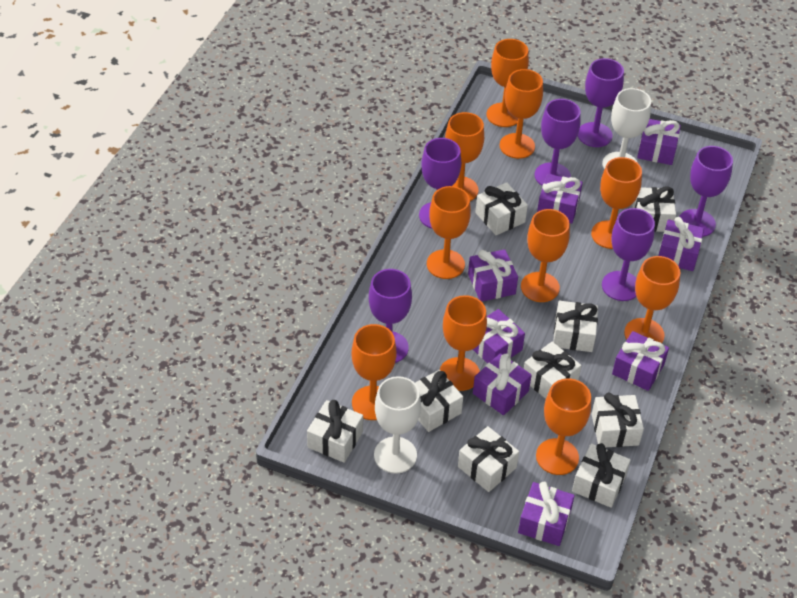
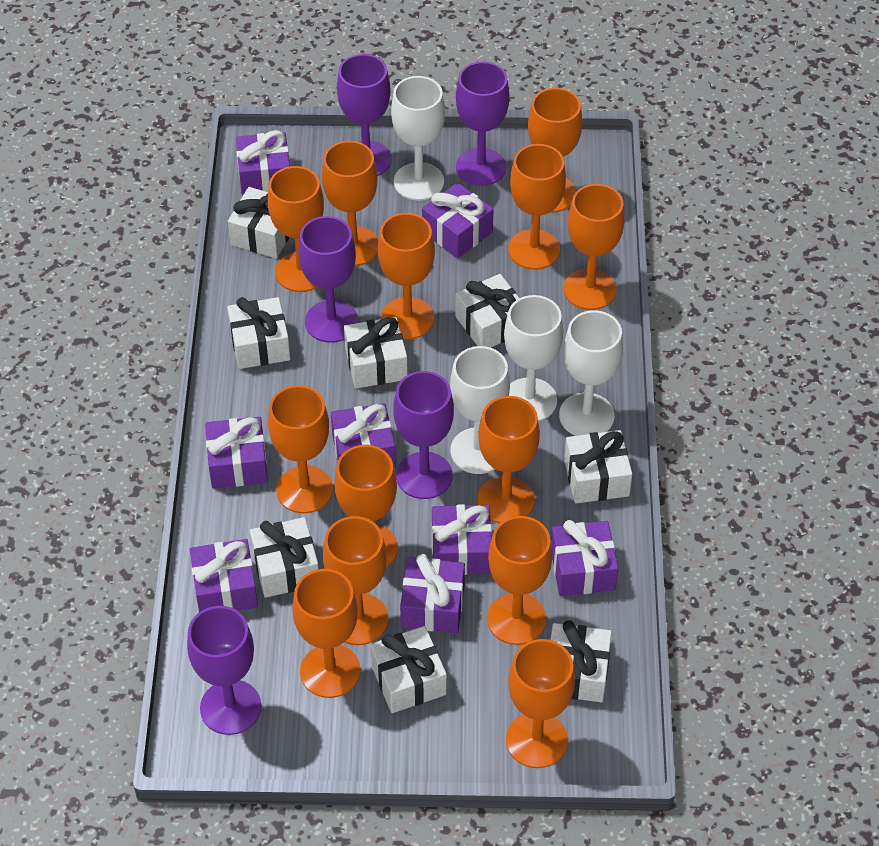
orange goblet: 10 -> 13
purple goblet: 6 -> 5
white gift: 9 -> 8
white goblet: 2 -> 4

